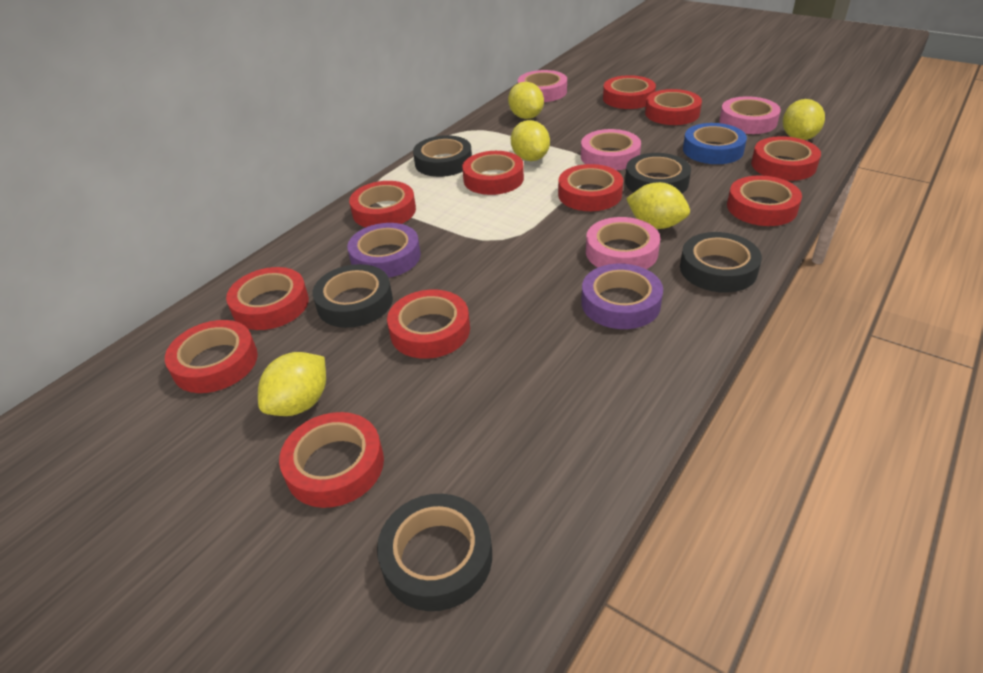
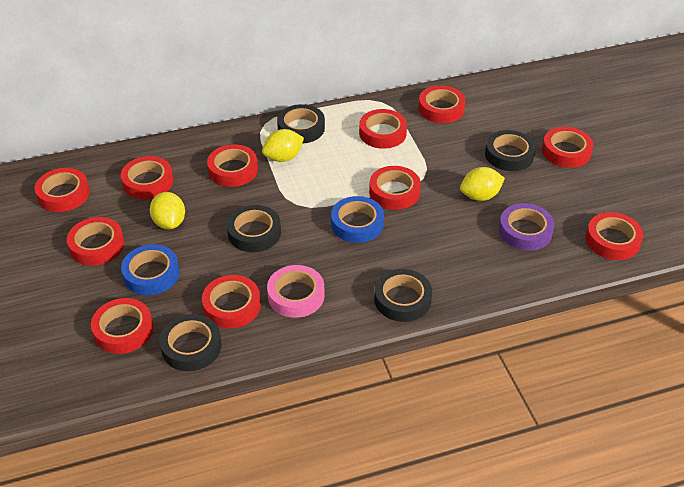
blue tape: 1 -> 2
pink tape: 4 -> 1
purple tape: 2 -> 1
yellow lemon: 5 -> 3

